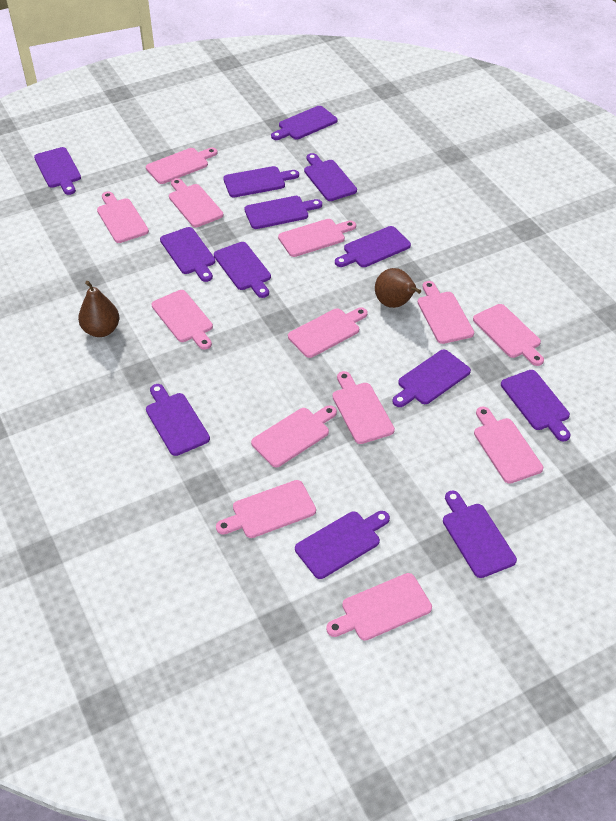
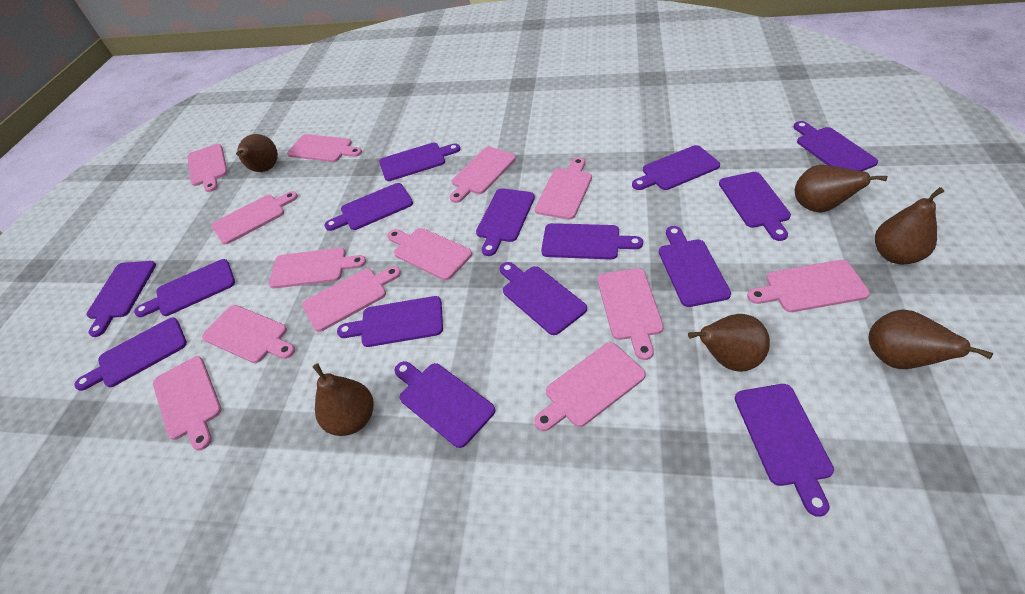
brown pear: 2 -> 6
purple cutting board: 13 -> 15

